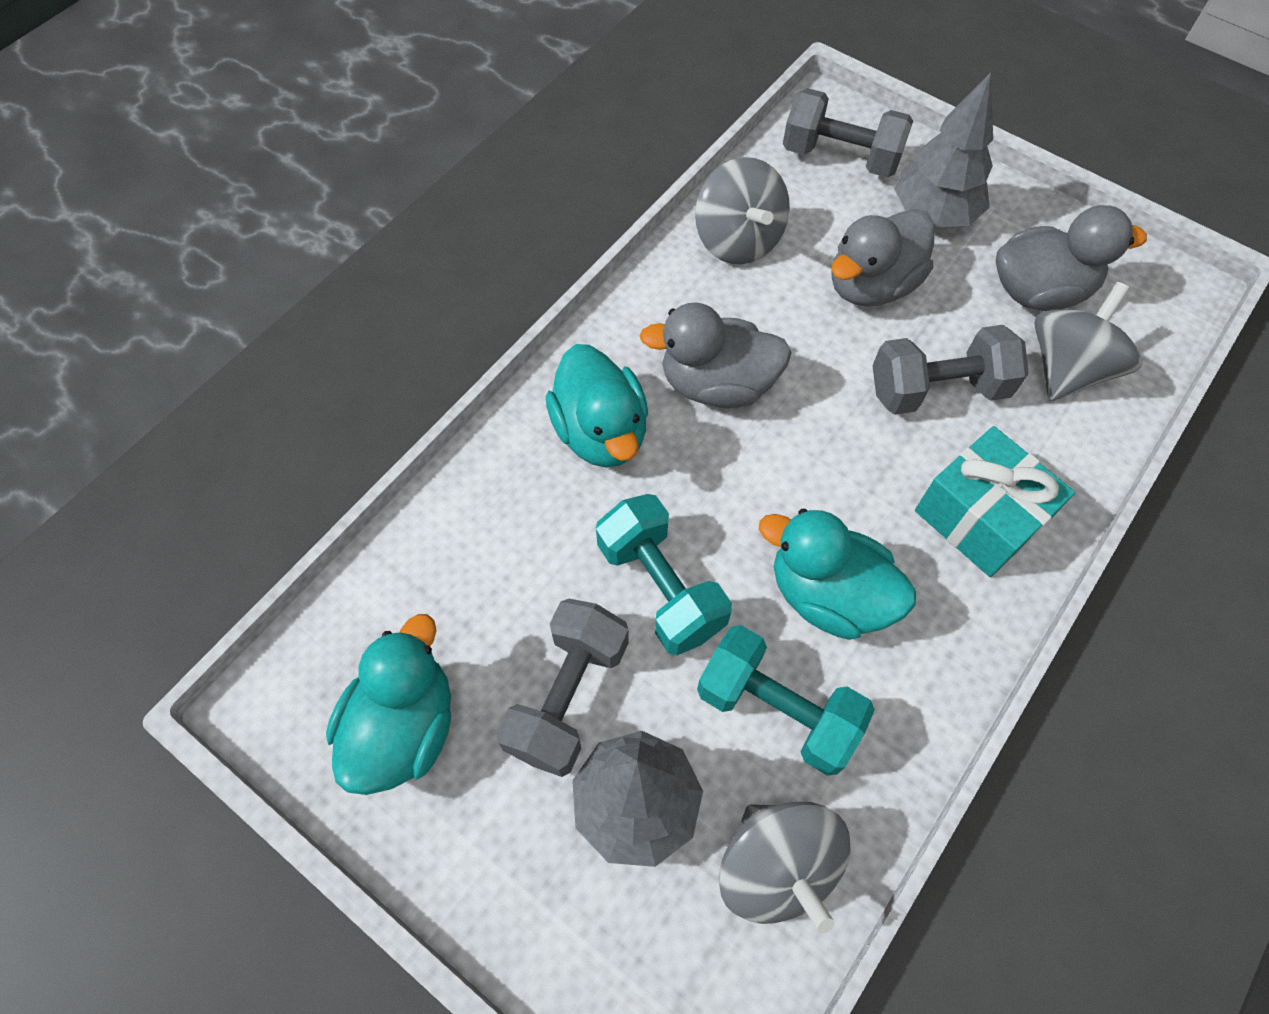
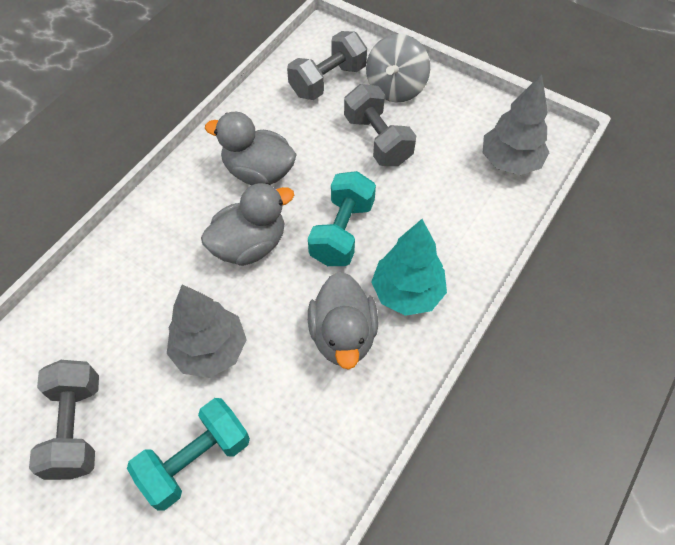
grey spinning top: 3 -> 1
turquoise duck: 3 -> 0
turquoise gift: 1 -> 0
turquoise tree: 0 -> 1

